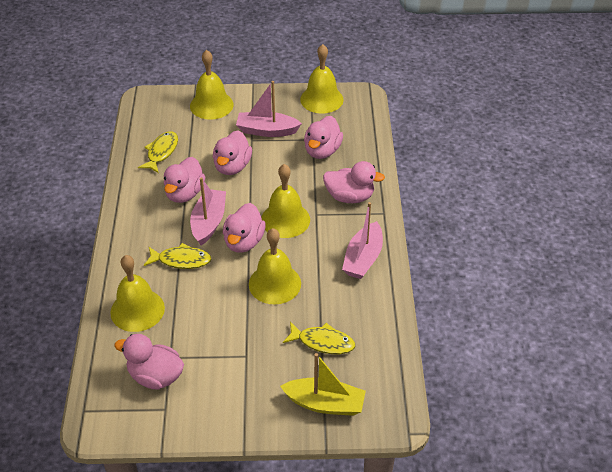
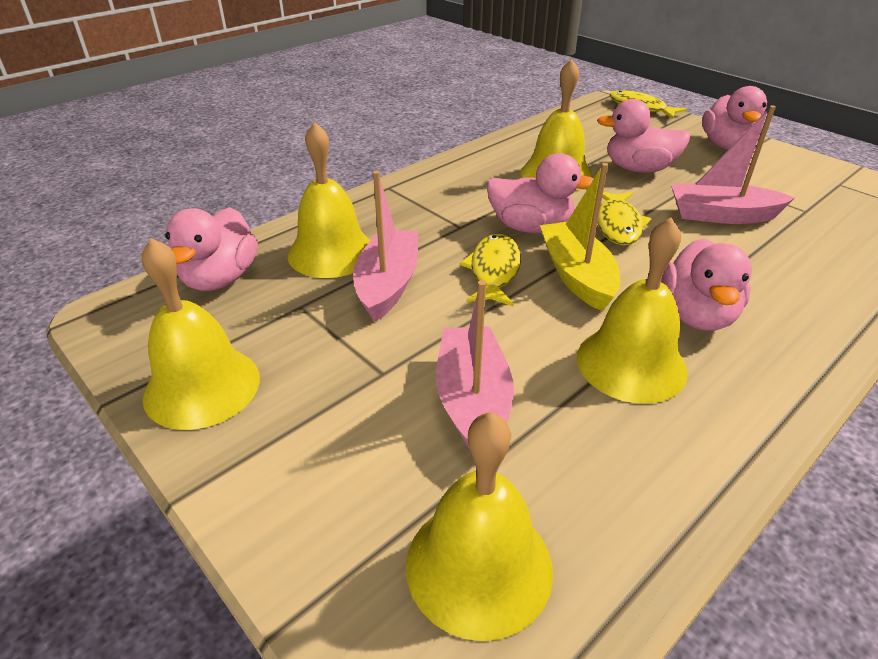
pink duck: 6 -> 5

